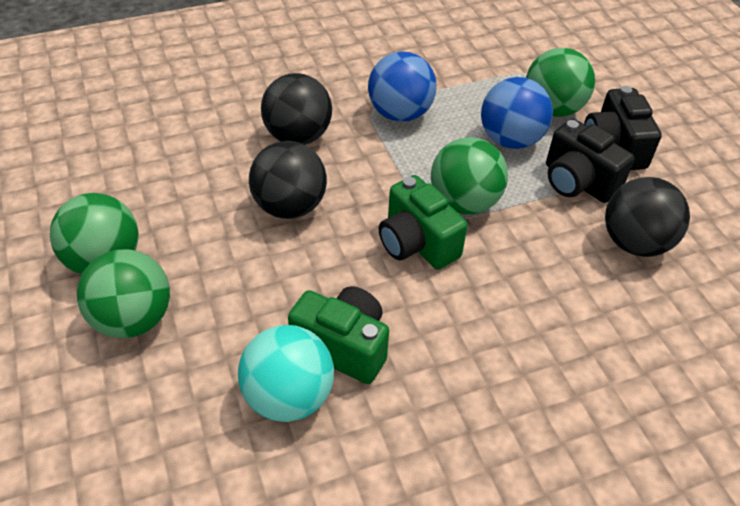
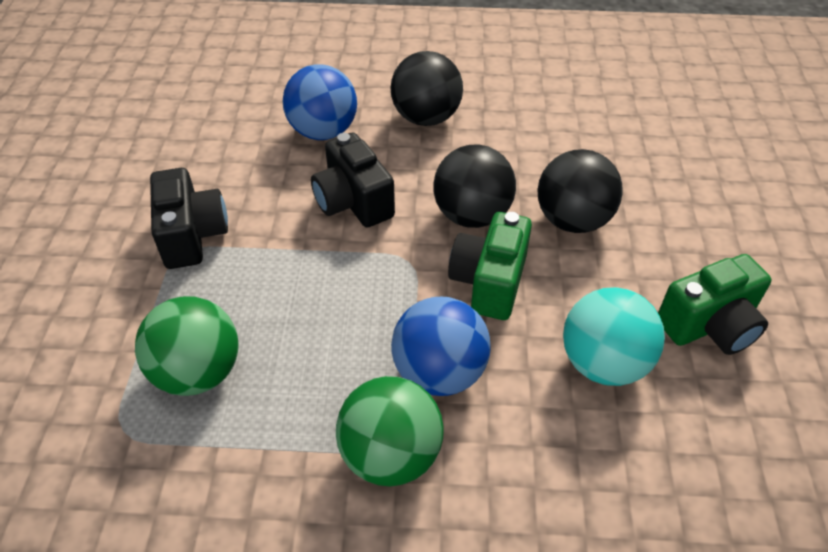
green ball: 4 -> 2

